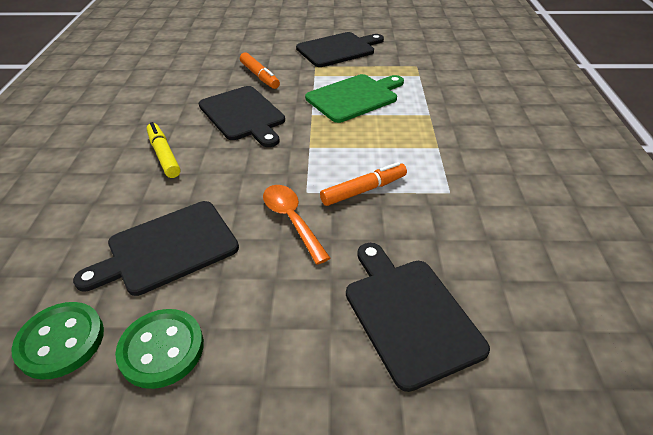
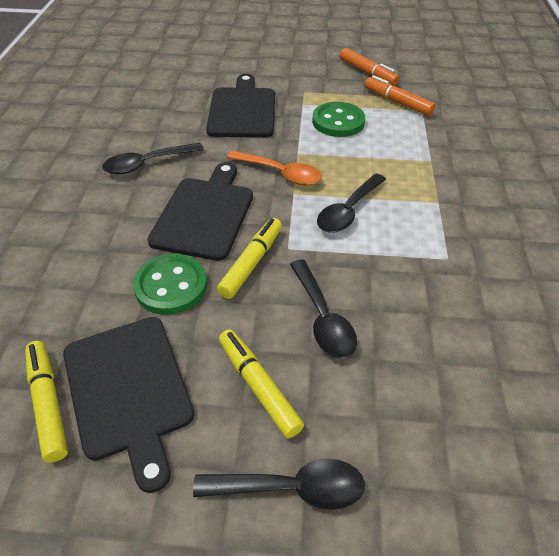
black cutting board: 4 -> 3
black spoon: 0 -> 4
green cutting board: 1 -> 0
yellow marker: 1 -> 3

